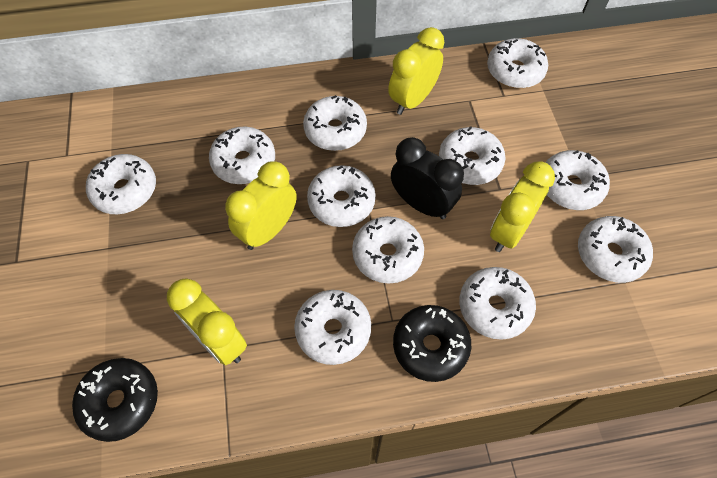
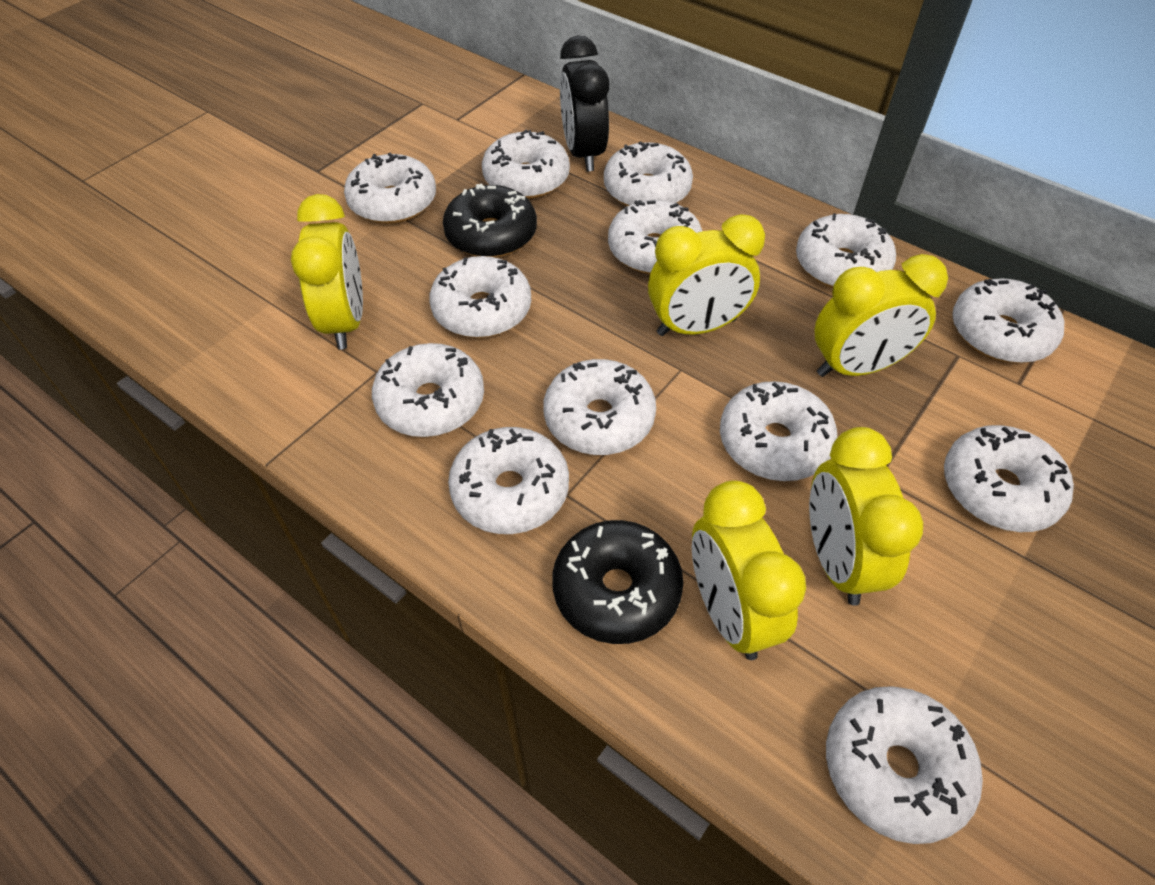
white donut: 11 -> 13
yellow clock: 4 -> 5

